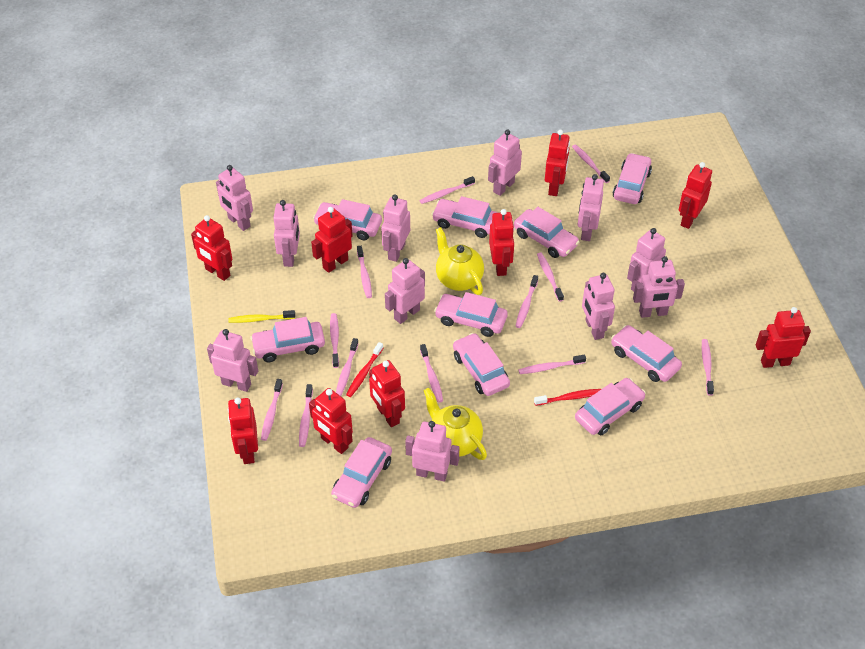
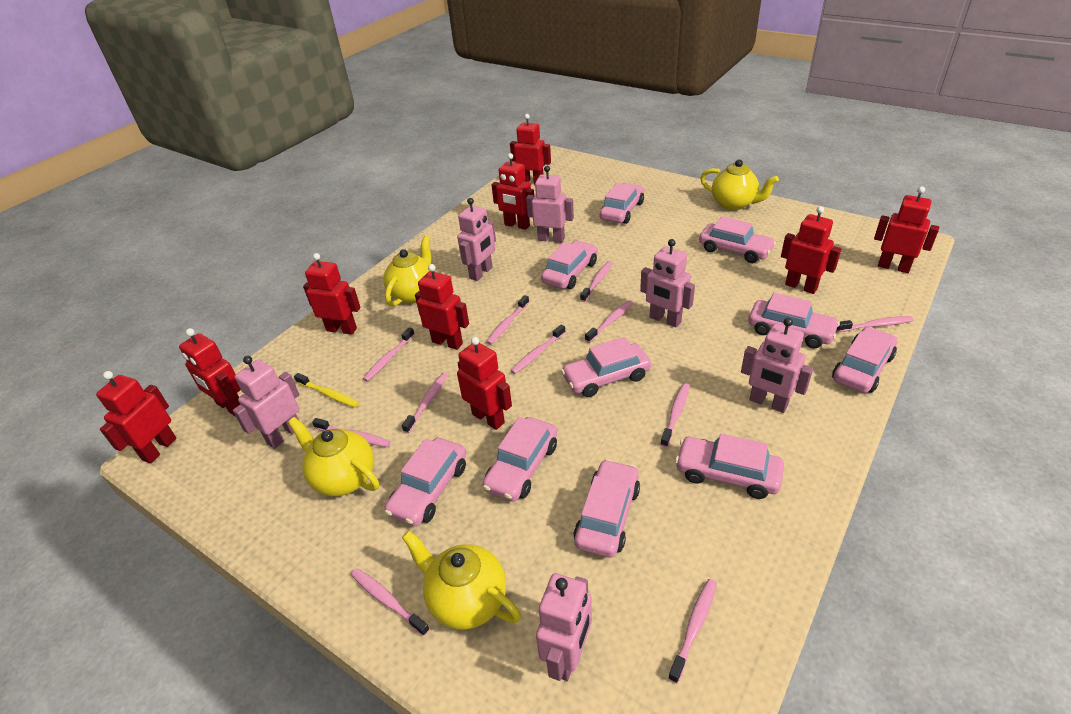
pink robot: 11 -> 6
pink toothbrush: 12 -> 11
red toothbrush: 2 -> 0
yellow teapot: 2 -> 4

